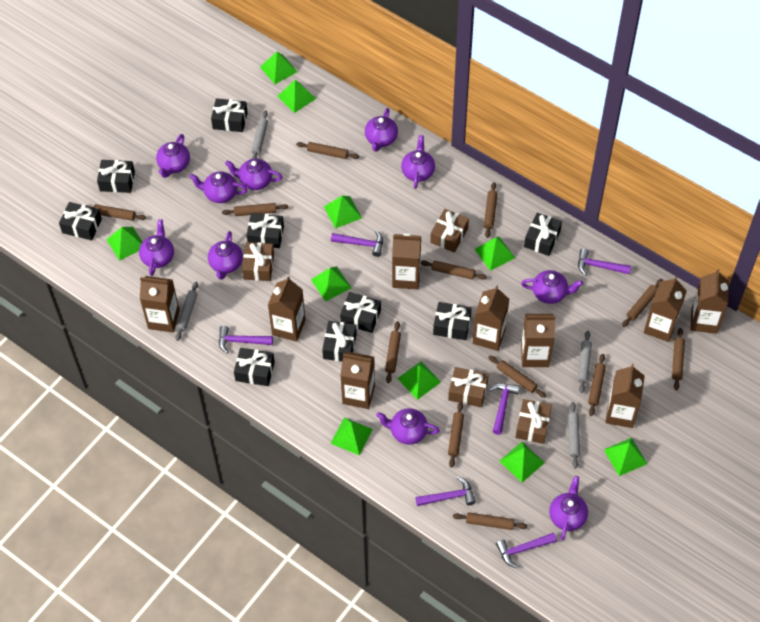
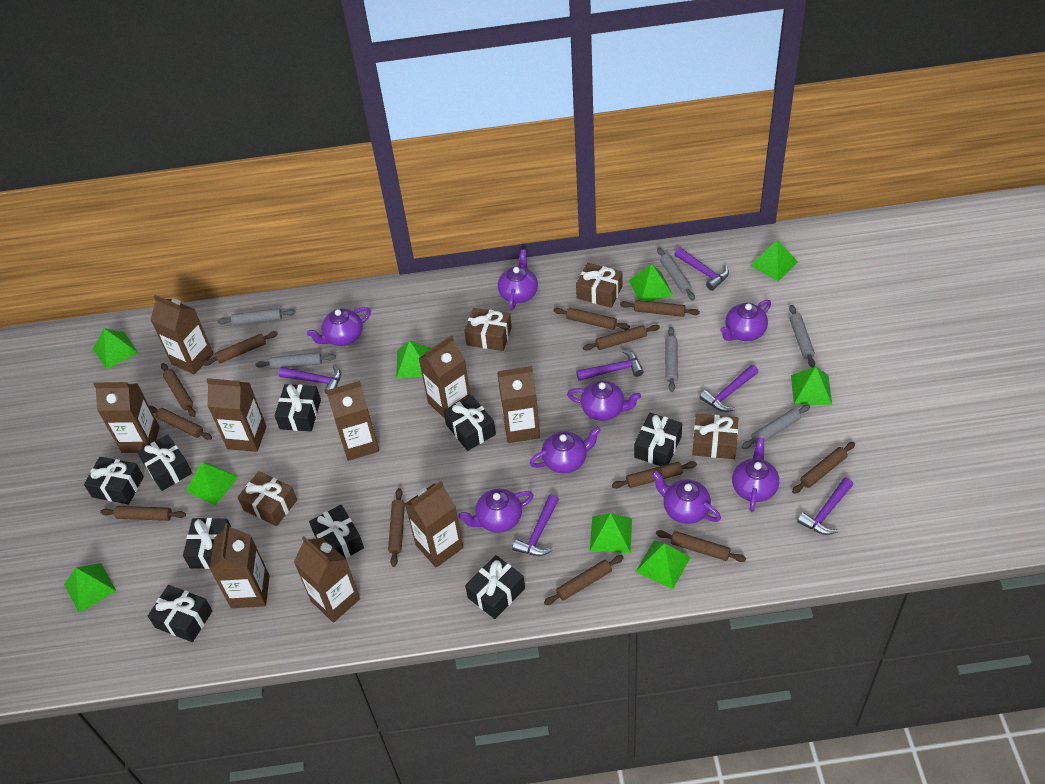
green pyramid: 10 -> 9
grey rolling pin: 4 -> 6
purple teapot: 10 -> 8

